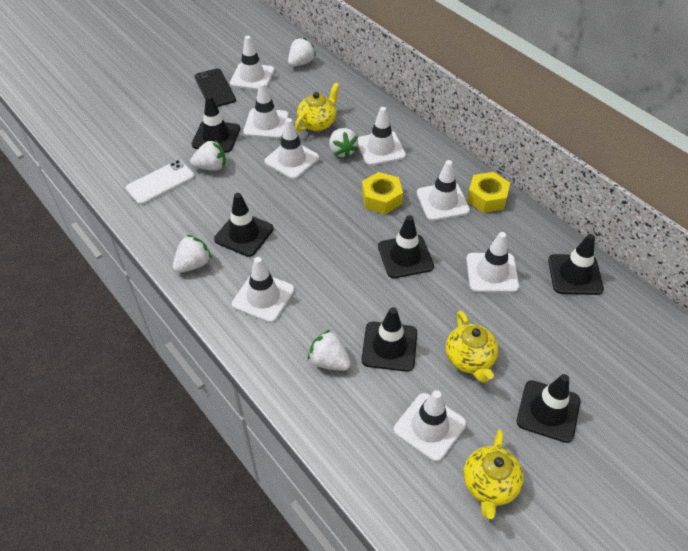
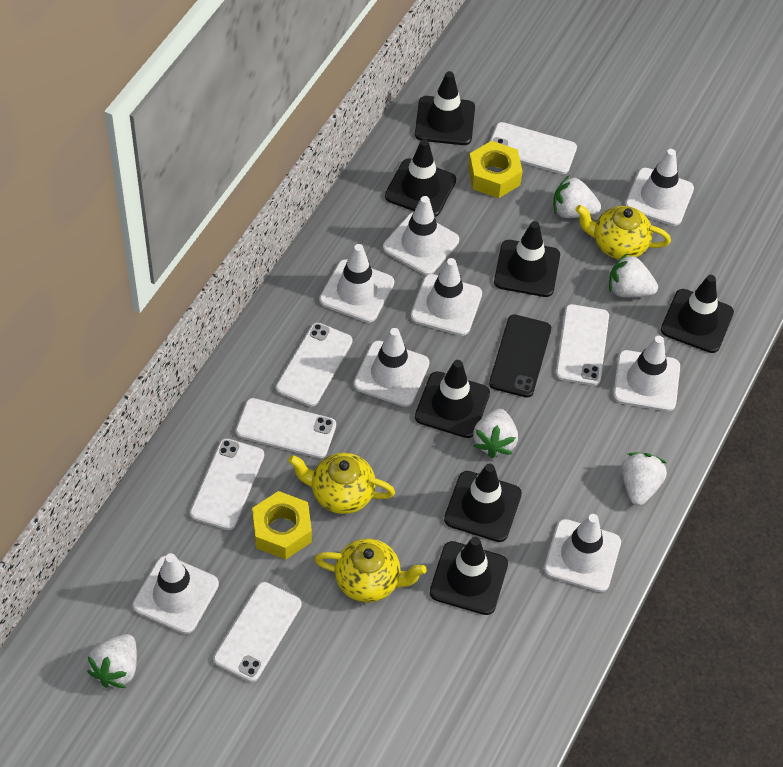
black traffic cone: 6 -> 7
white phone: 1 -> 6

